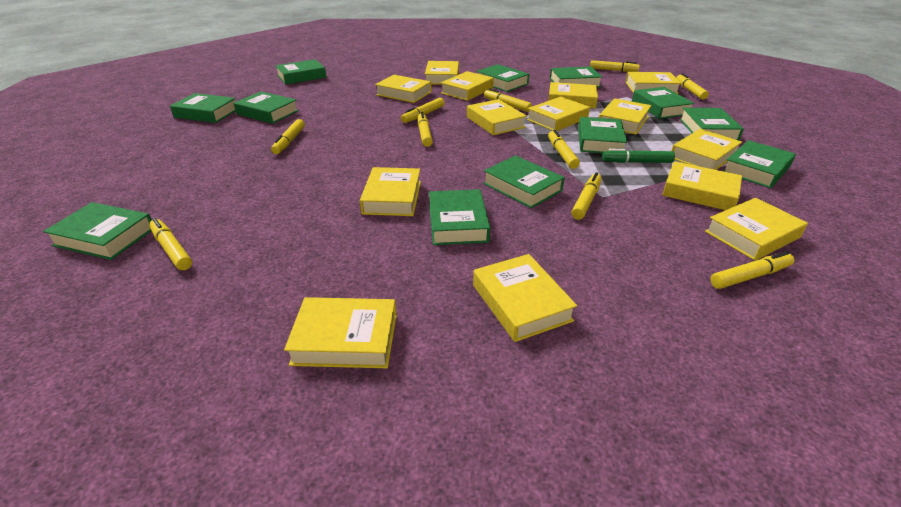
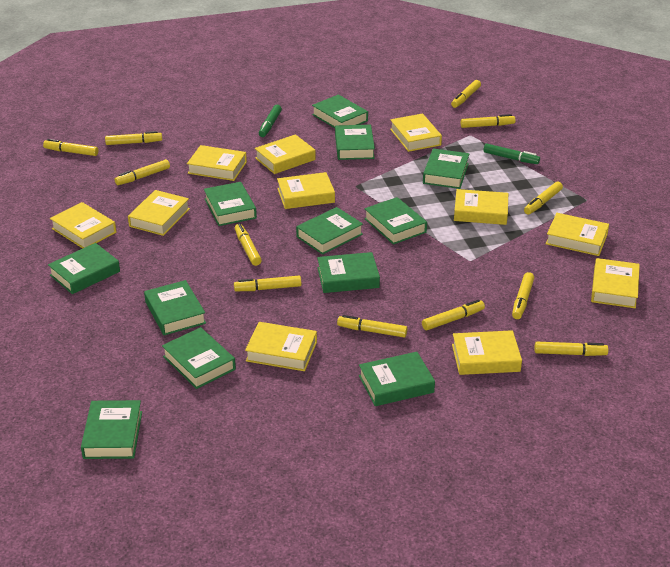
green marker: 1 -> 2
yellow book: 14 -> 11
yellow marker: 10 -> 12

